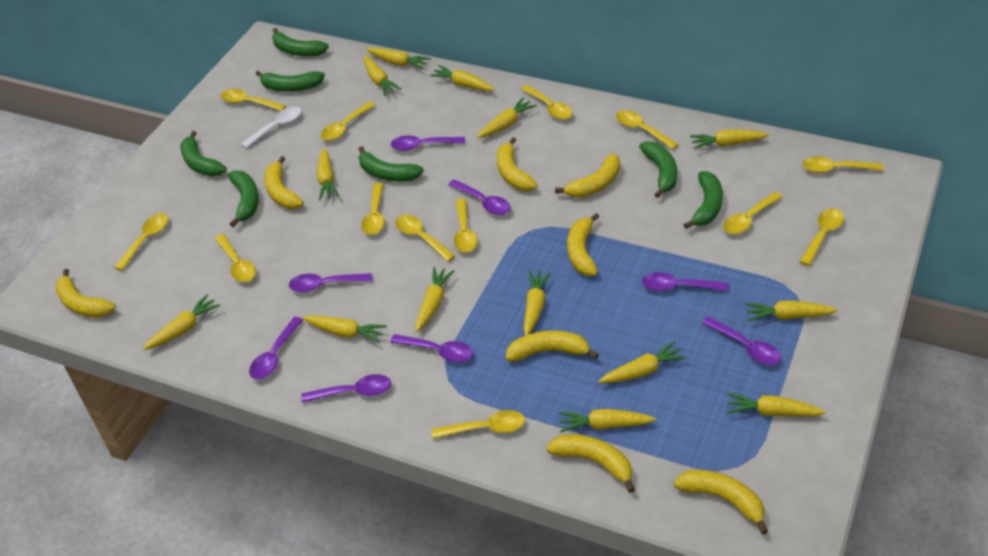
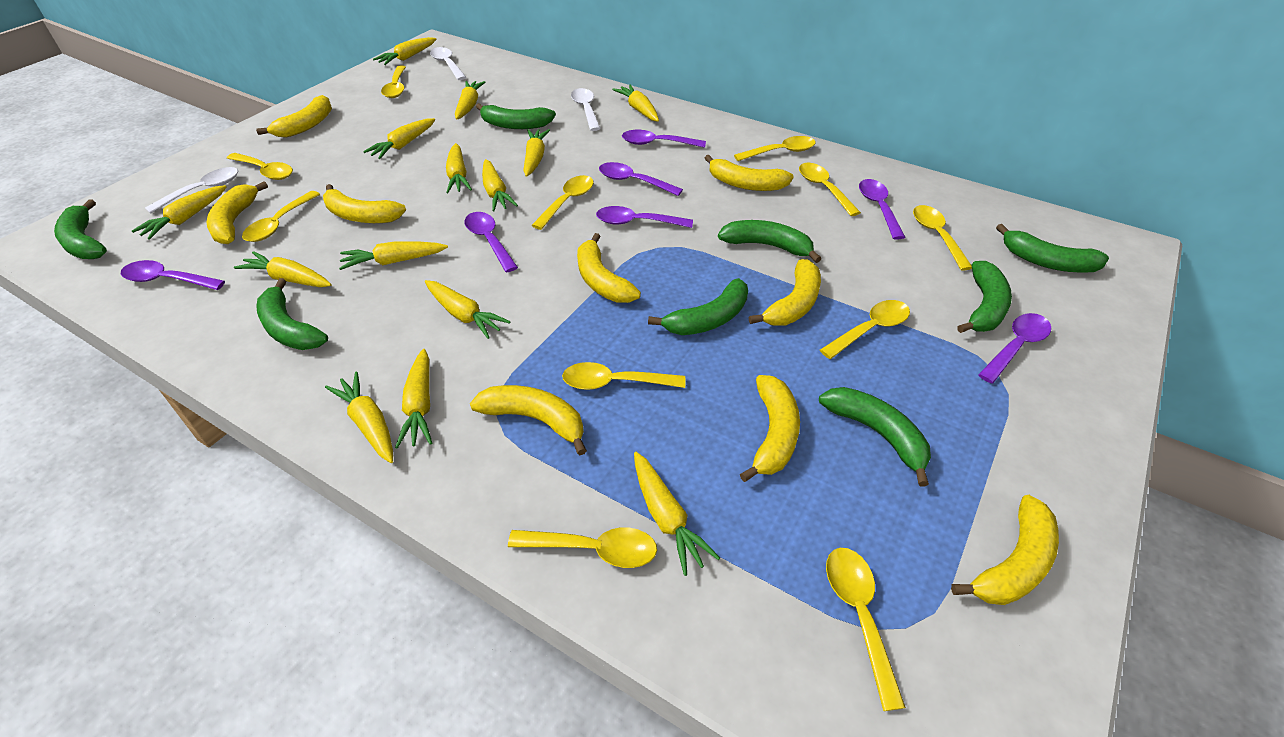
green banana: 7 -> 8
purple spoon: 8 -> 7
white spoon: 1 -> 3
yellow banana: 8 -> 9
yellow spoon: 13 -> 11

